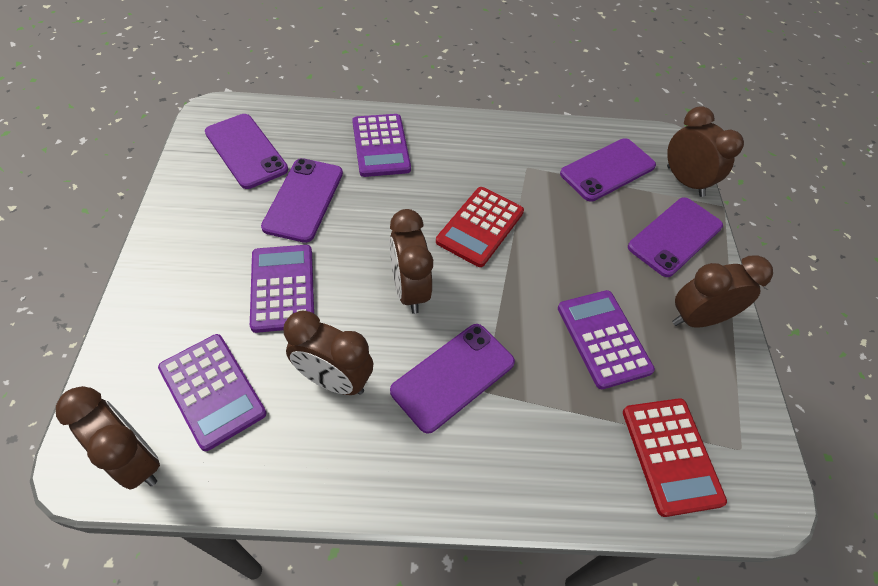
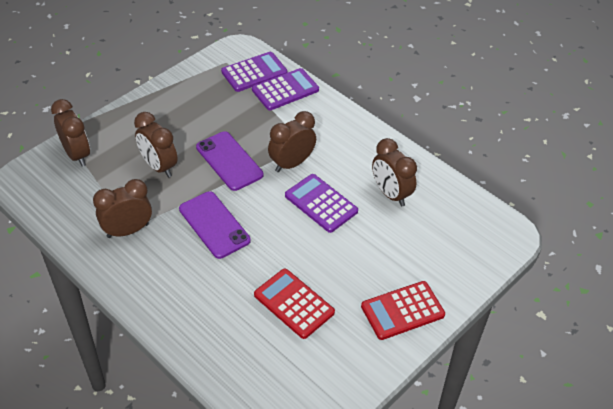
purple calculator: 4 -> 3
purple phone: 5 -> 2

